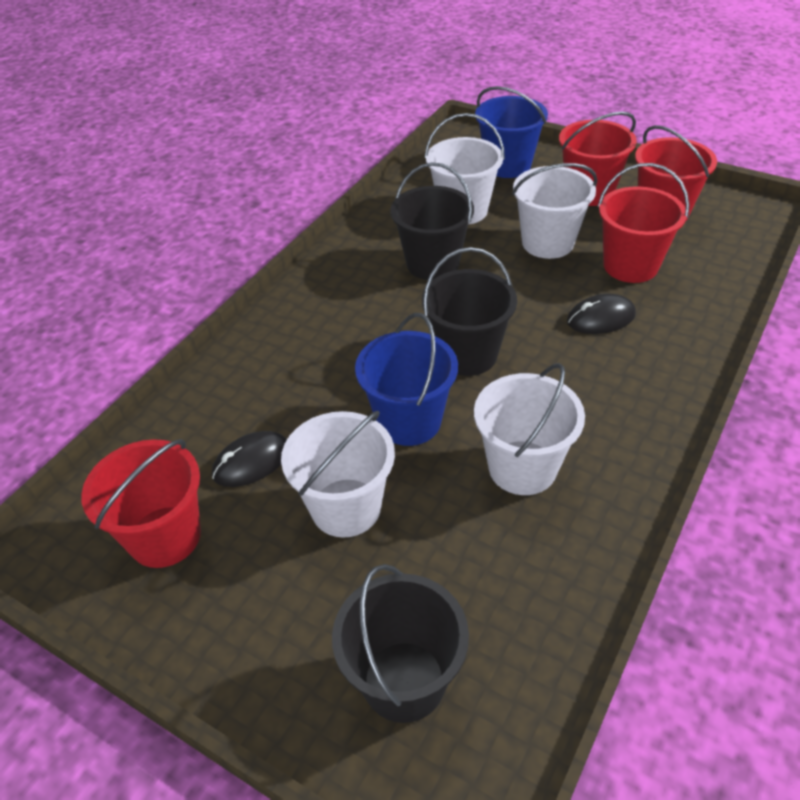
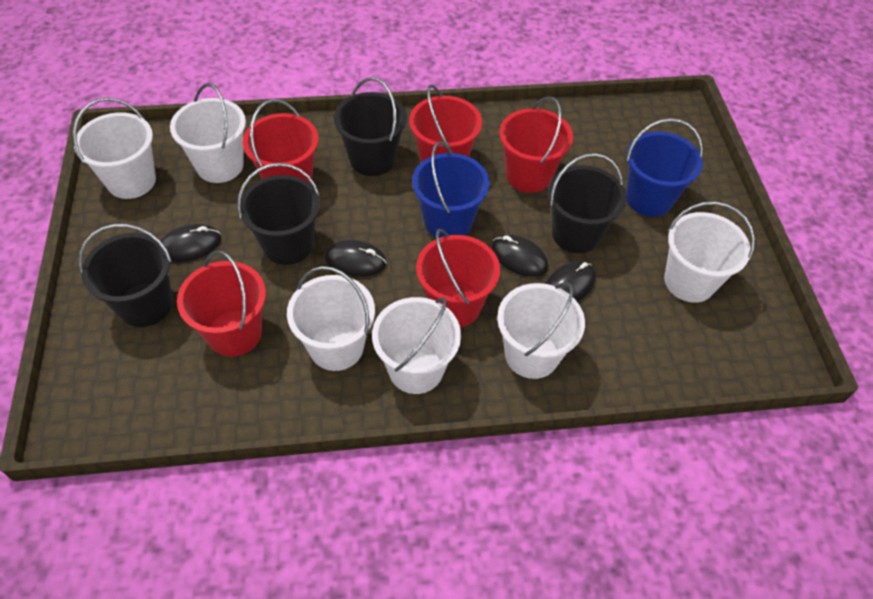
black bucket: 3 -> 4
black mouse: 2 -> 4
red bucket: 4 -> 5
white bucket: 4 -> 6

